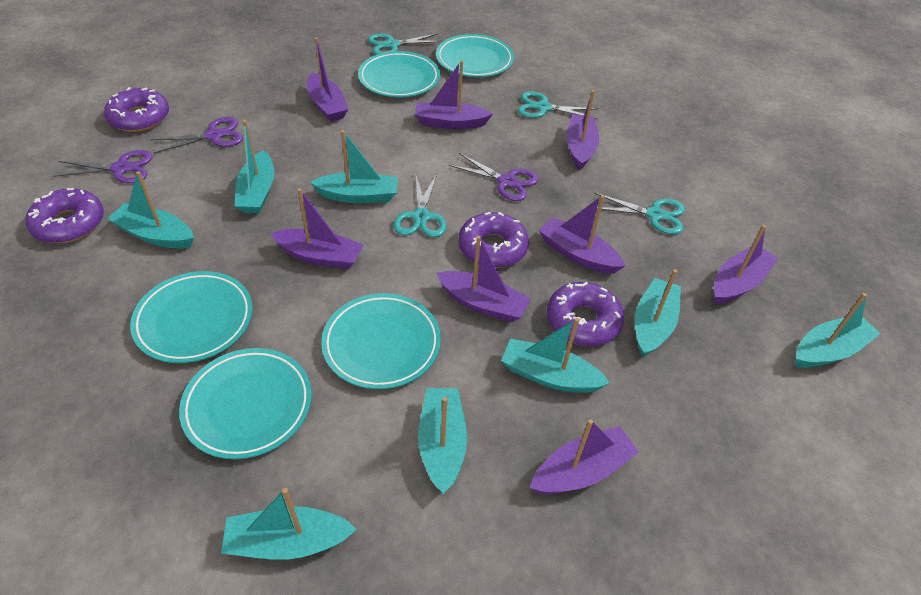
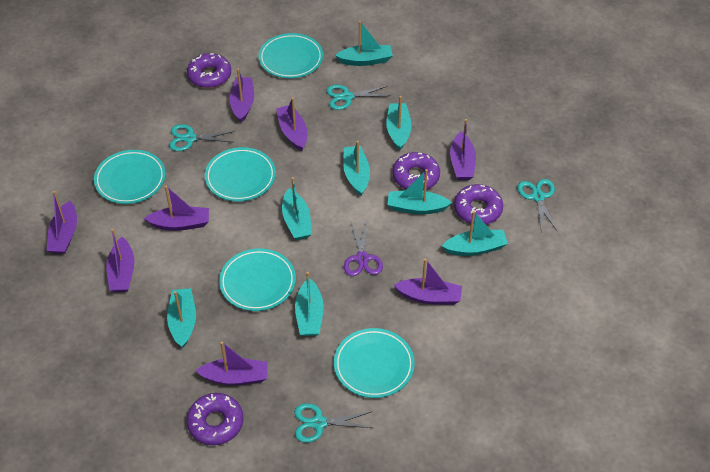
purple scissors: 3 -> 1

